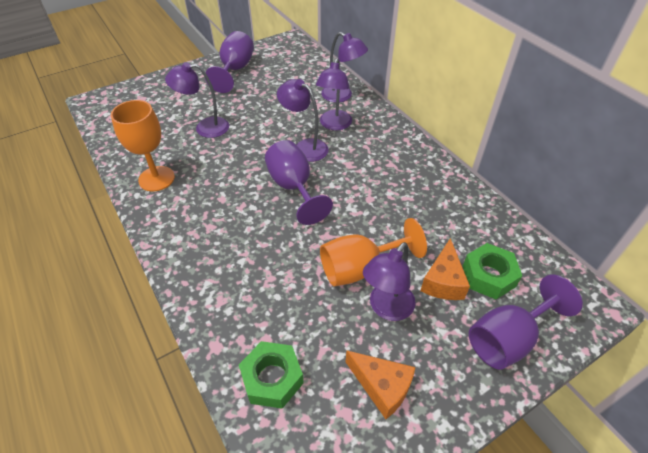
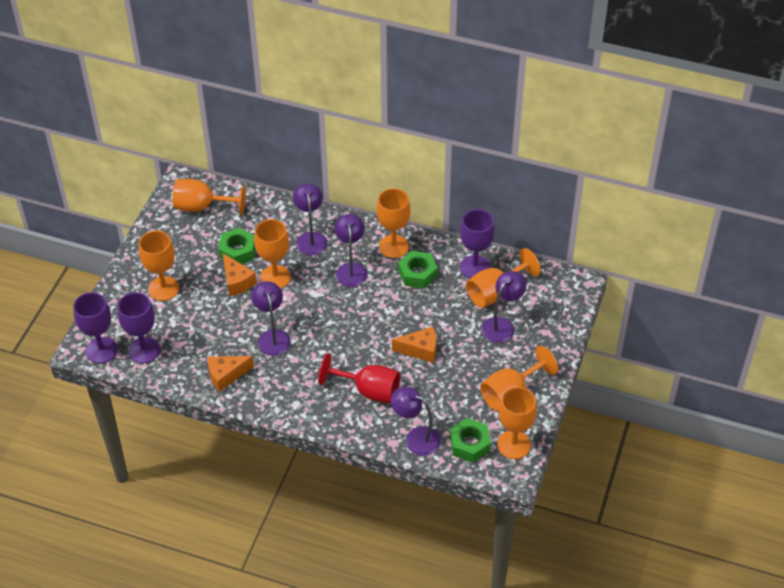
green nut: 2 -> 3
orange cheese: 2 -> 3
orange goblet: 2 -> 7
red goblet: 0 -> 1

